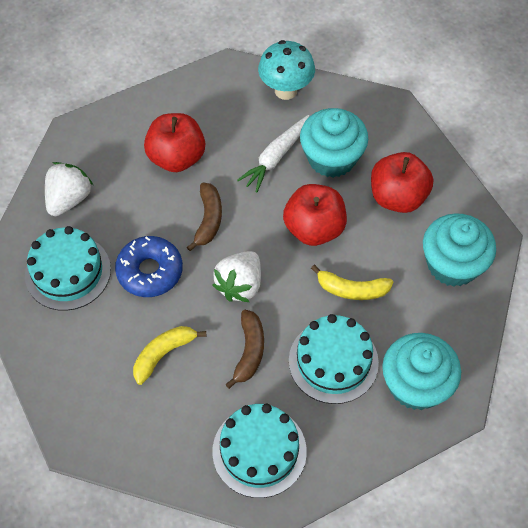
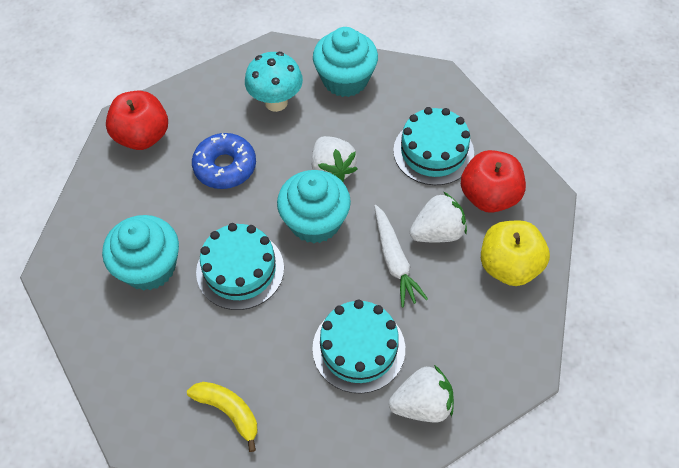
brown banana: 2 -> 0
red apple: 3 -> 2
white strawberry: 2 -> 3
yellow apple: 0 -> 1
yellow banana: 2 -> 1

